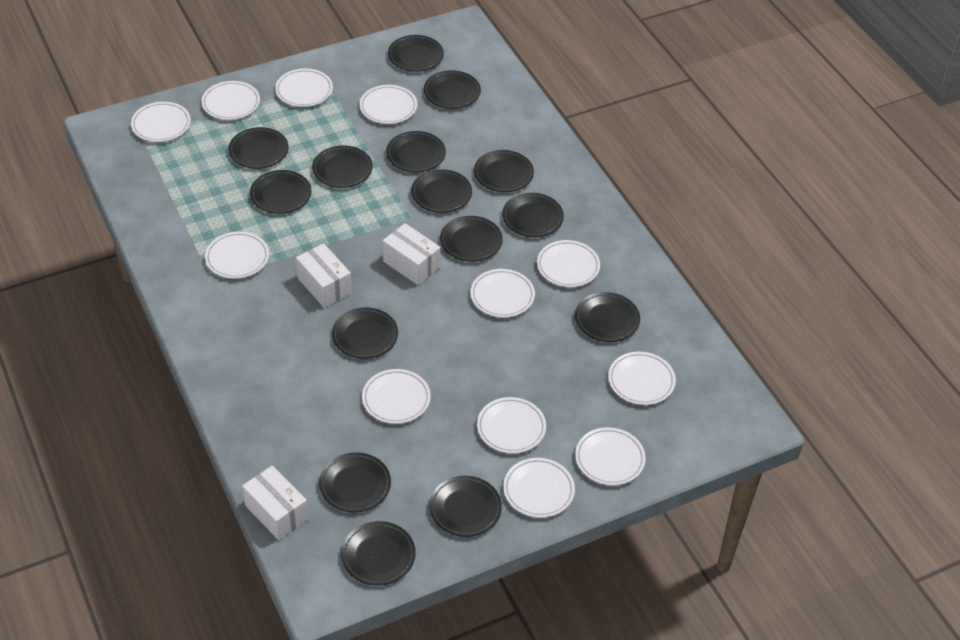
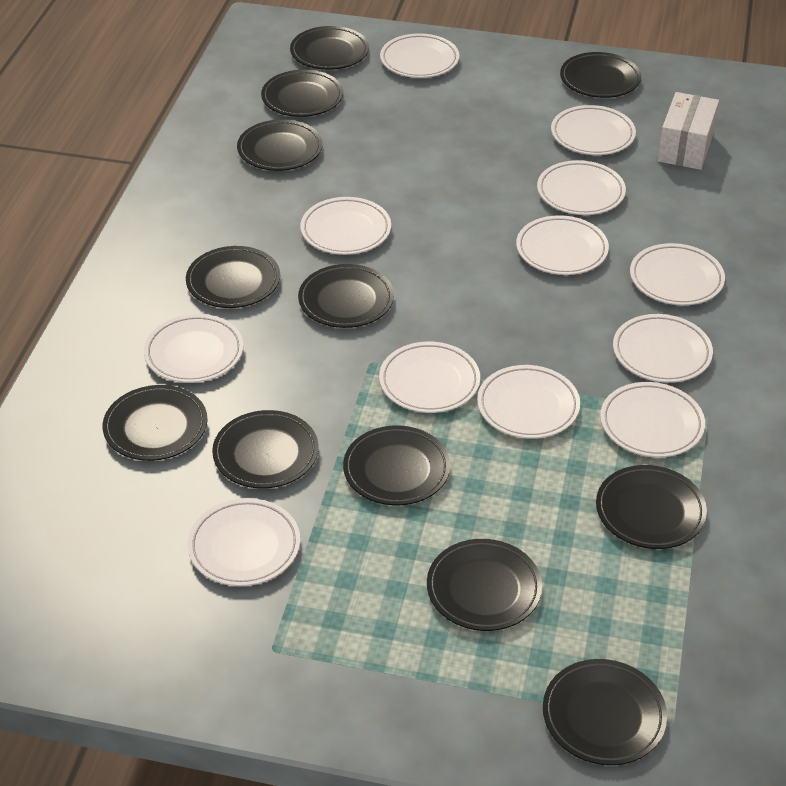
black plate: 15 -> 12
white box: 3 -> 1

